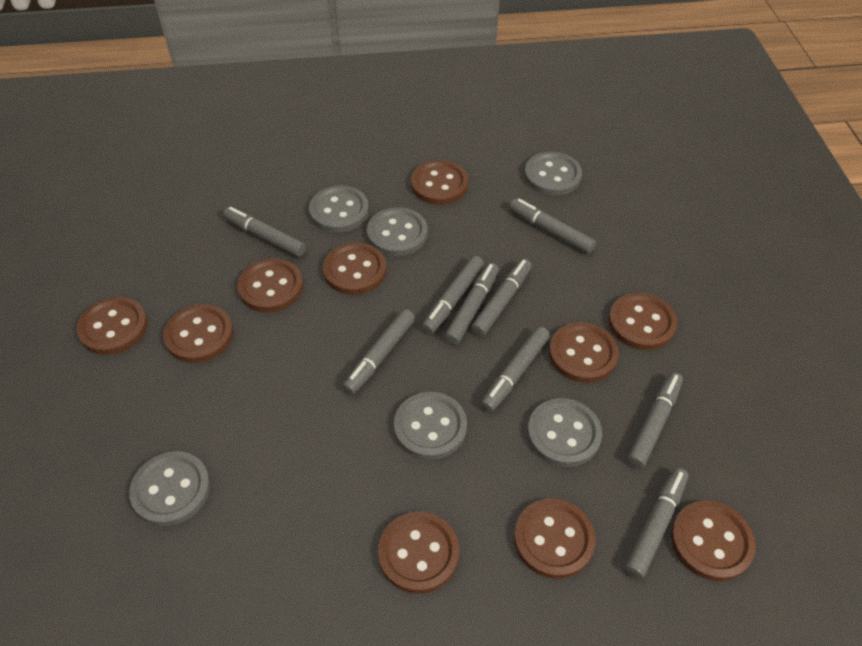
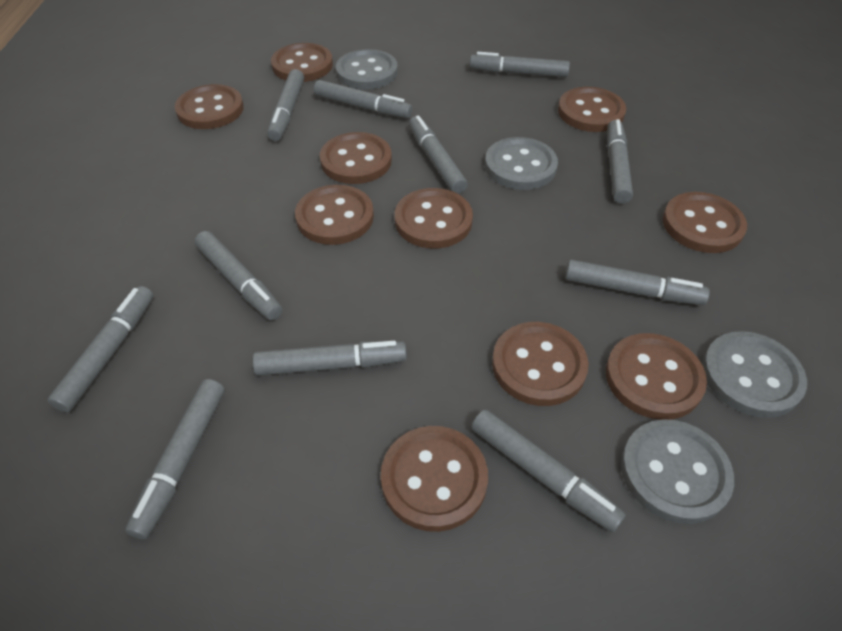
grey button: 6 -> 4
grey marker: 9 -> 11

